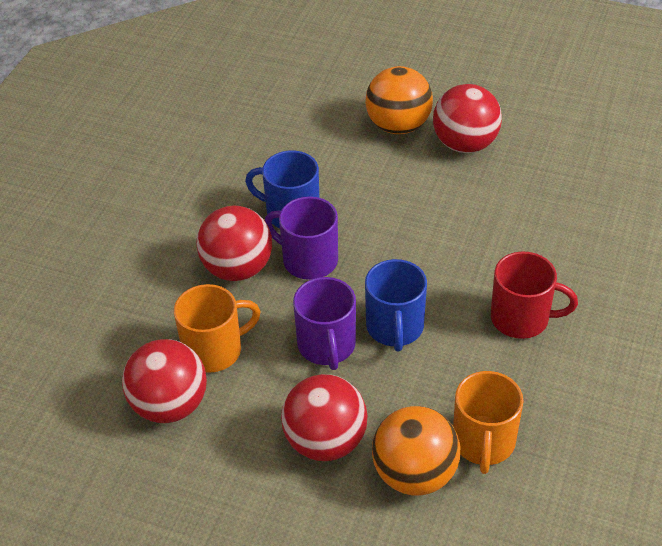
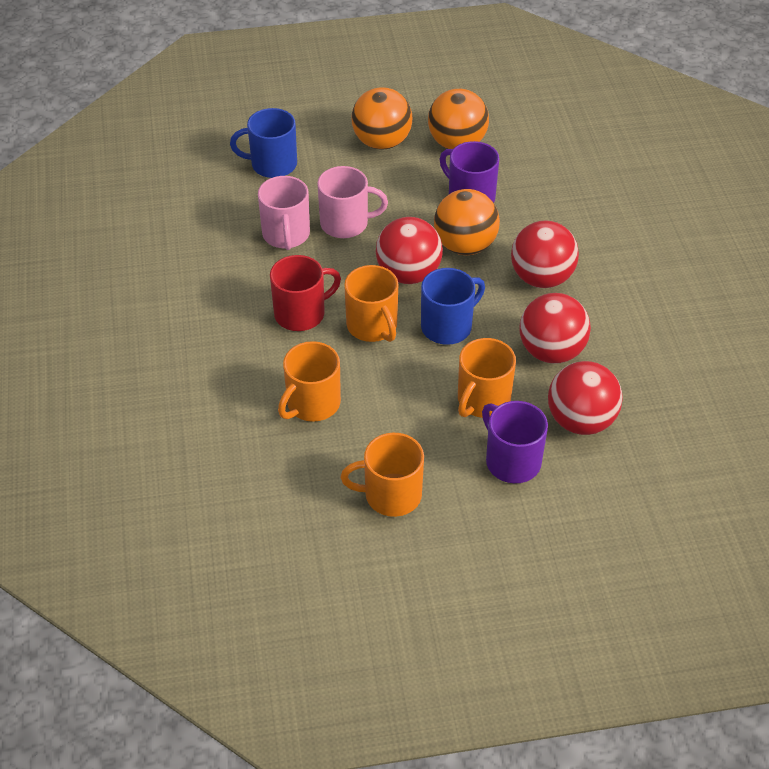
orange ball: 2 -> 3
orange mug: 2 -> 4
pink mug: 0 -> 2

